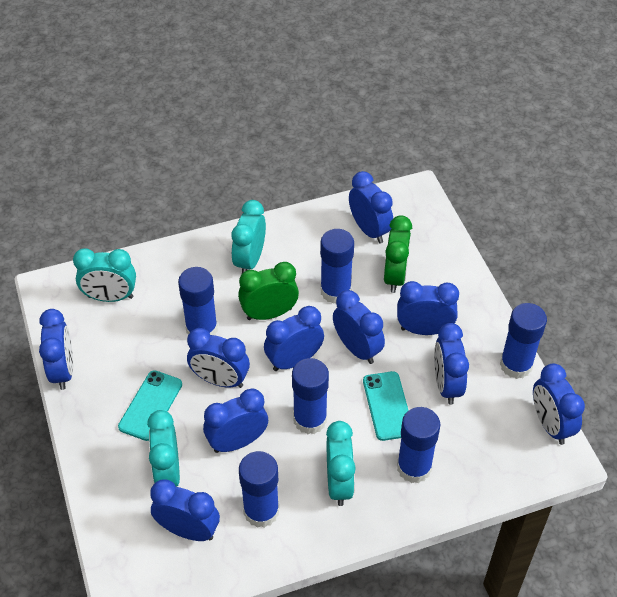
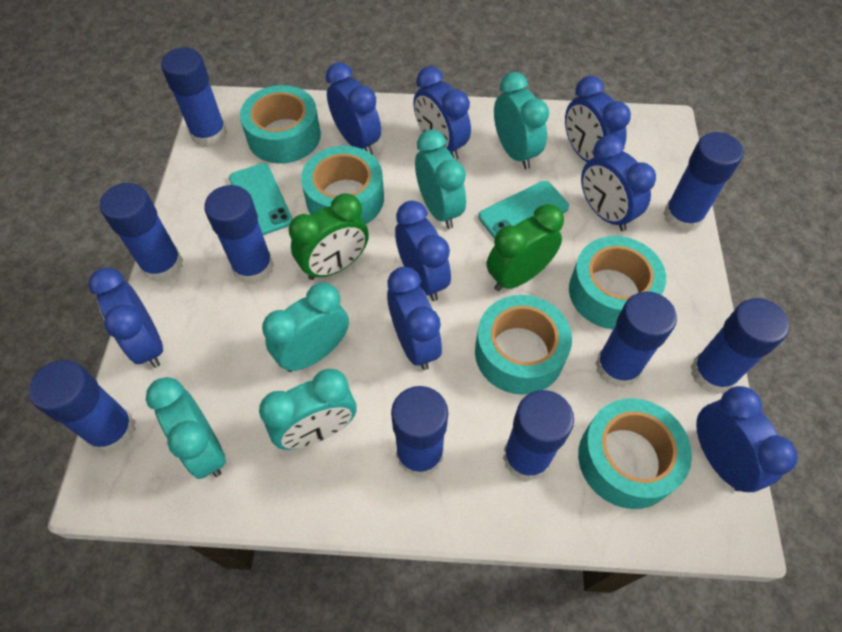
blue clock: 10 -> 8
blue glue stick: 6 -> 9
turquoise clock: 4 -> 5
turquoise tape: 0 -> 5

